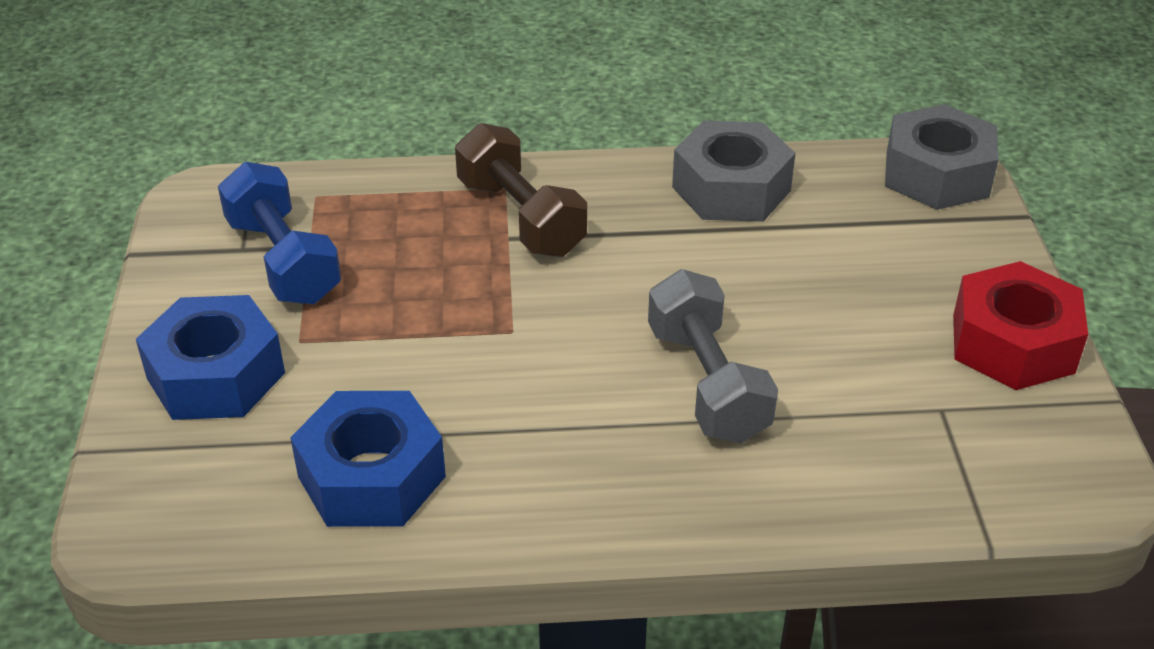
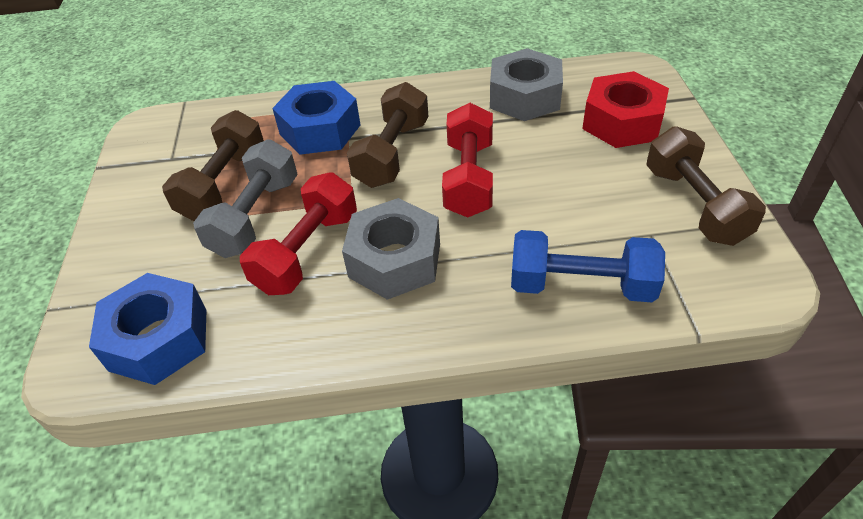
brown dumbbell: 1 -> 3
red dumbbell: 0 -> 2

